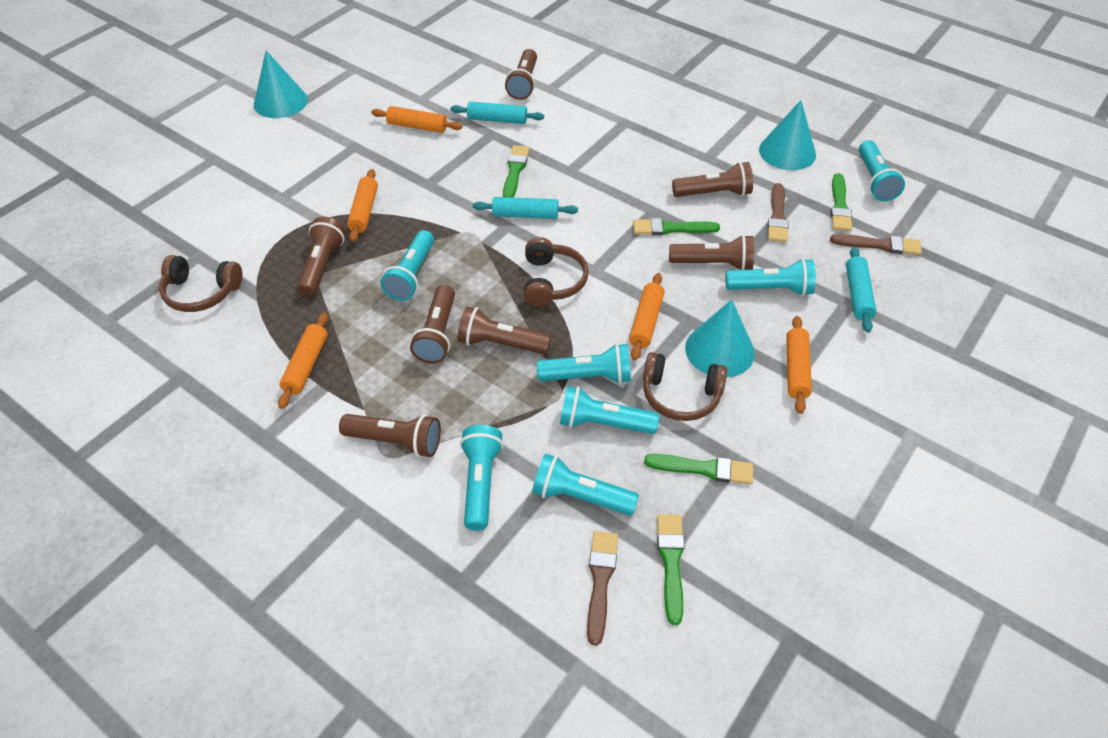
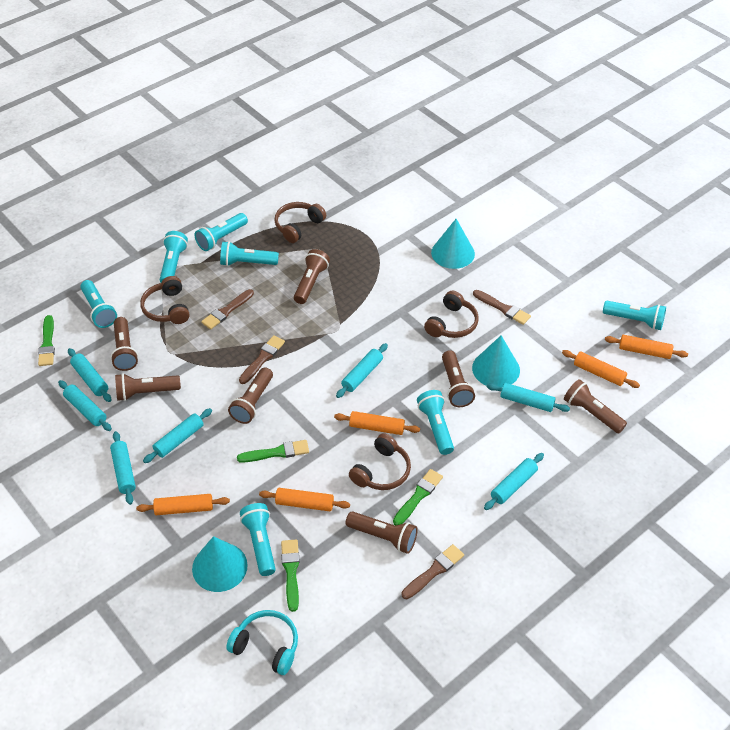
brown brush: 3 -> 4
brown headphones: 3 -> 4
green brush: 5 -> 4
turquoise headphones: 0 -> 1
turquoise rolling pin: 3 -> 7

